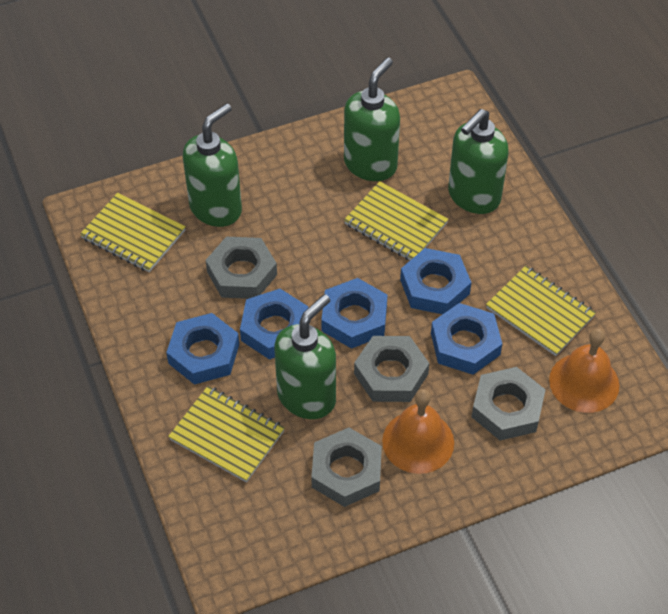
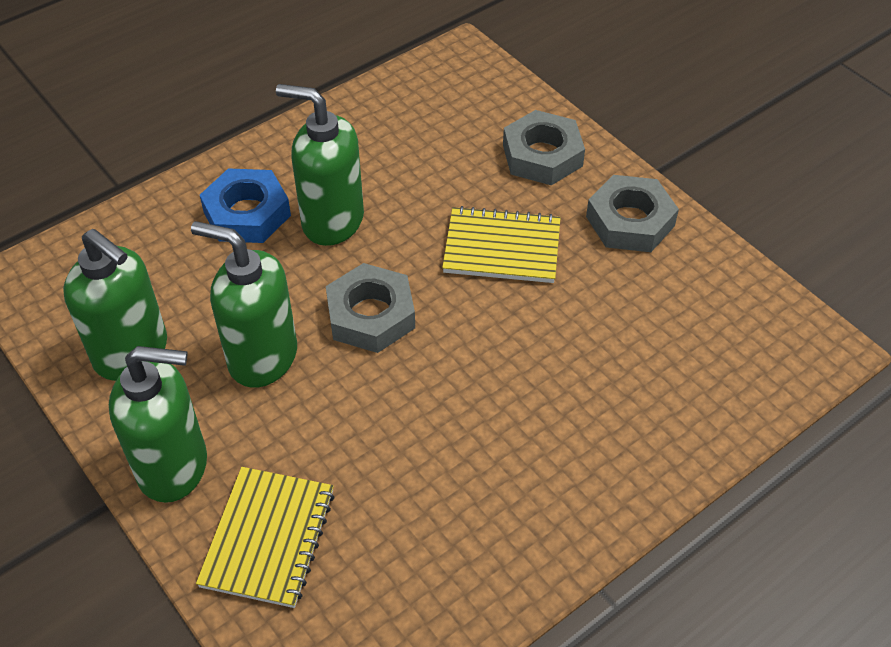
blue nut: 5 -> 1
grey nut: 4 -> 3
orange bell: 2 -> 0
yellow notebook: 4 -> 2

